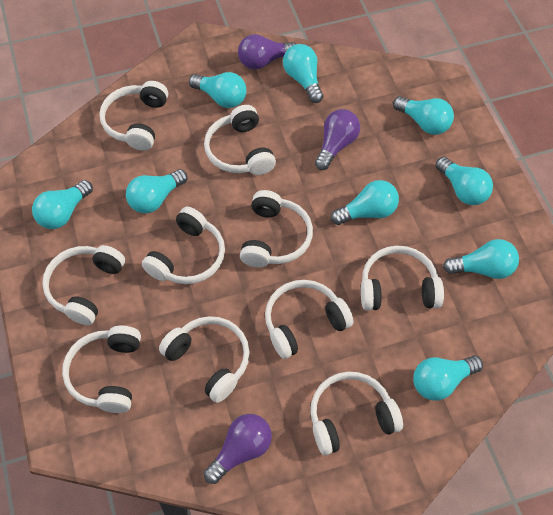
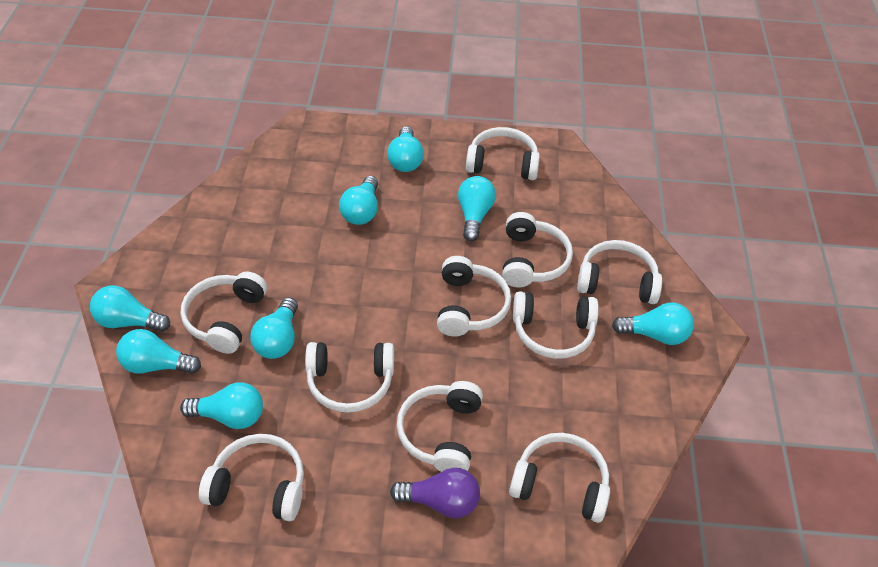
purple light bulb: 3 -> 1
turquoise light bulb: 9 -> 8

